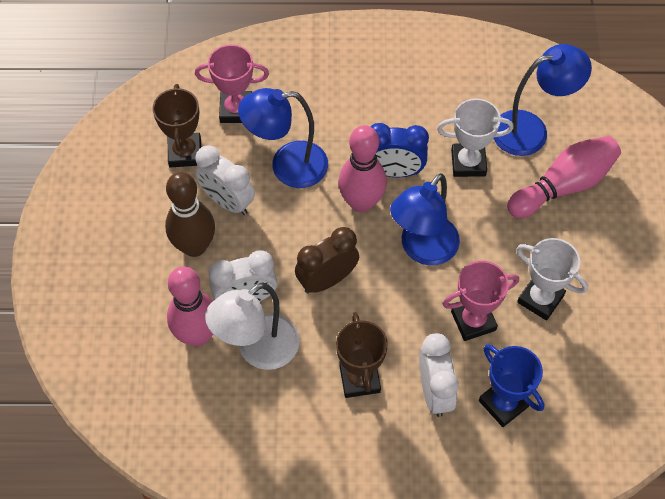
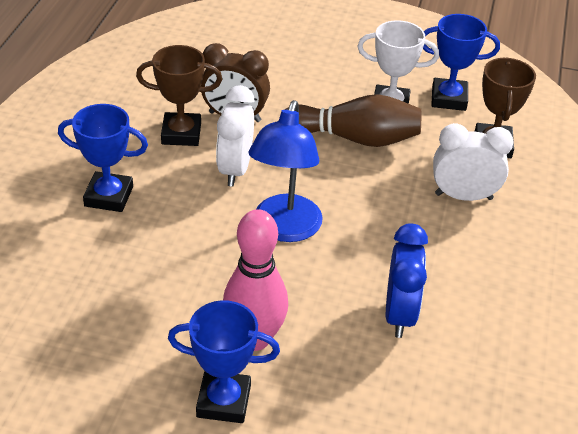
blue lamp: 3 -> 1
blue trophy: 1 -> 3
pink bowling pin: 3 -> 1
pink trophy: 2 -> 0
white clock: 3 -> 2
white lamp: 1 -> 0
white trophy: 2 -> 1

